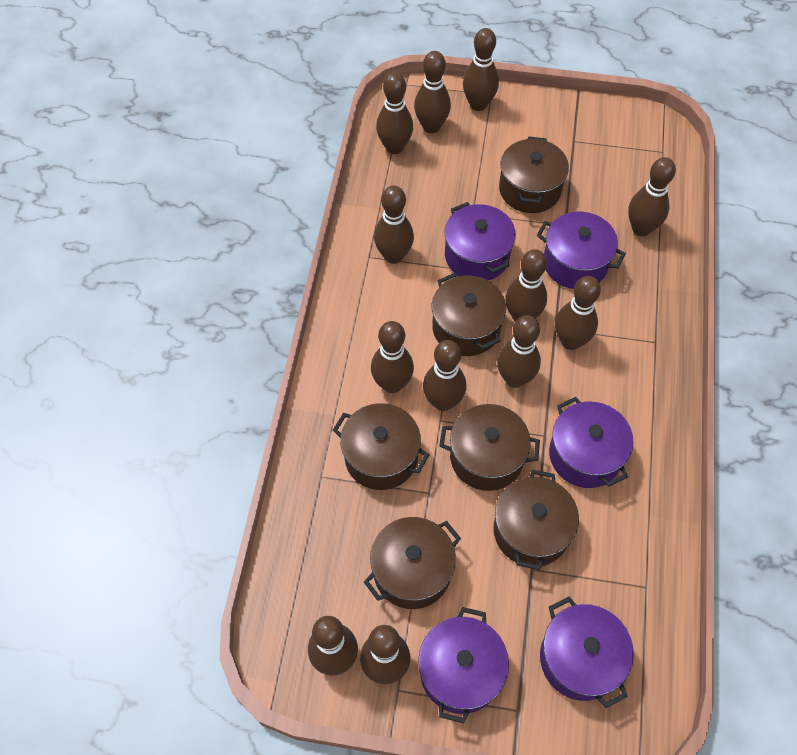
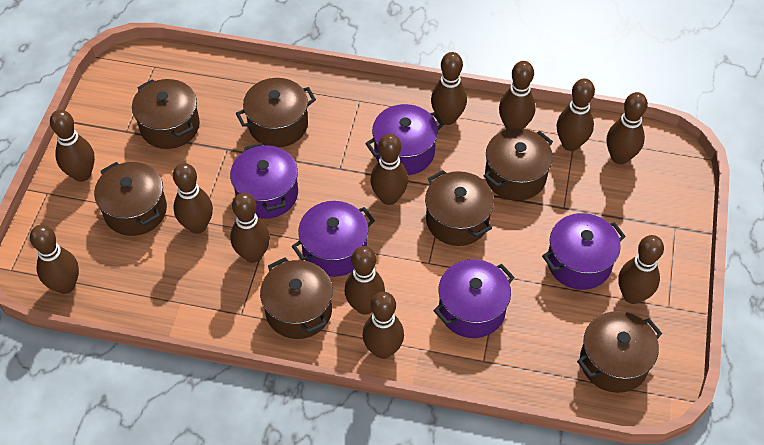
brown pot: 6 -> 7

